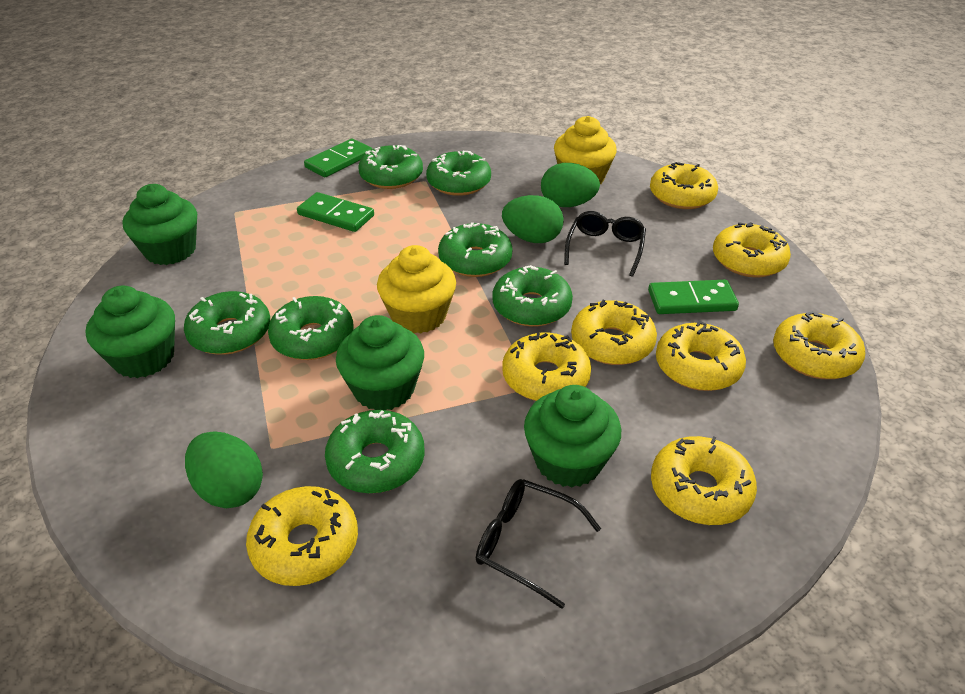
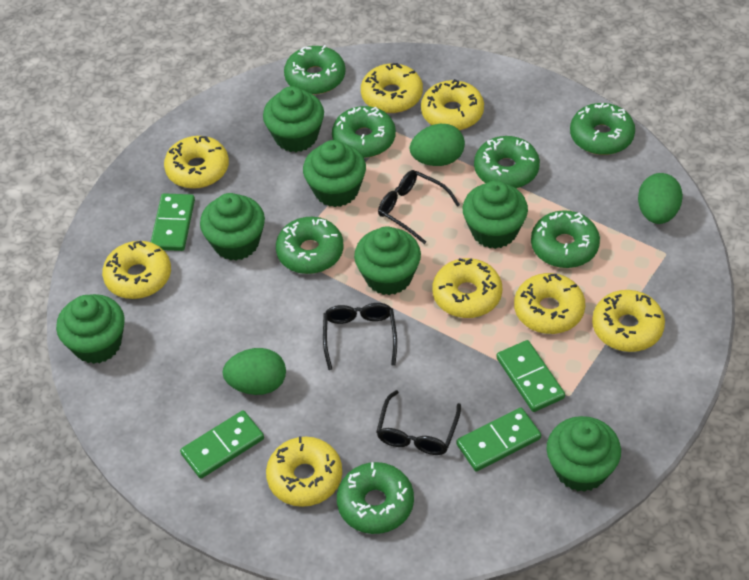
black glasses: 2 -> 3
green cupcake: 4 -> 7
green domino: 3 -> 4
yellow cupcake: 2 -> 0

